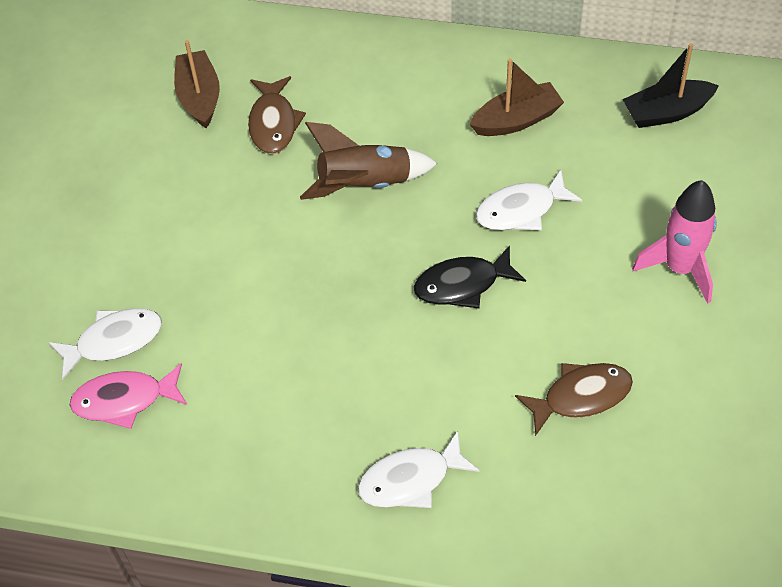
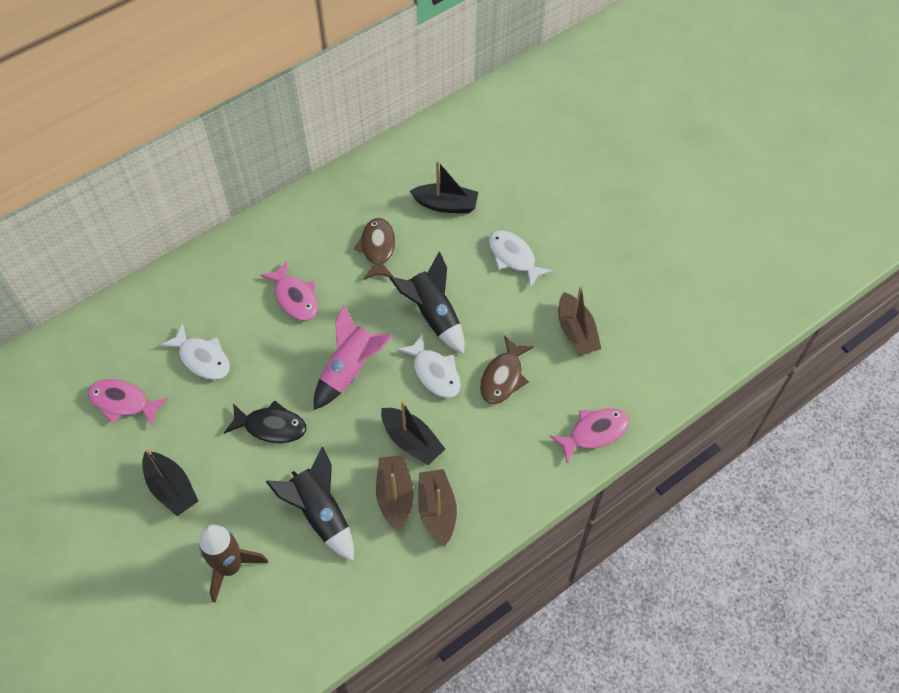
black boat: 1 -> 3
black rocket: 0 -> 2
brown boat: 2 -> 3
pink fish: 1 -> 3

